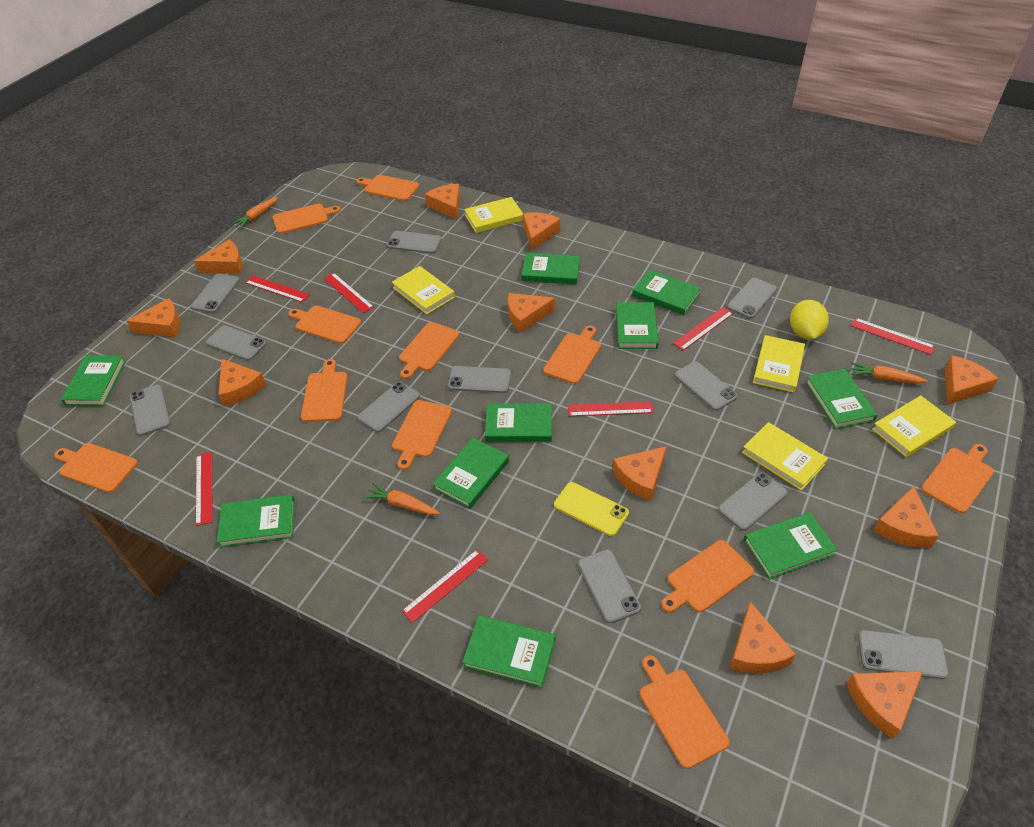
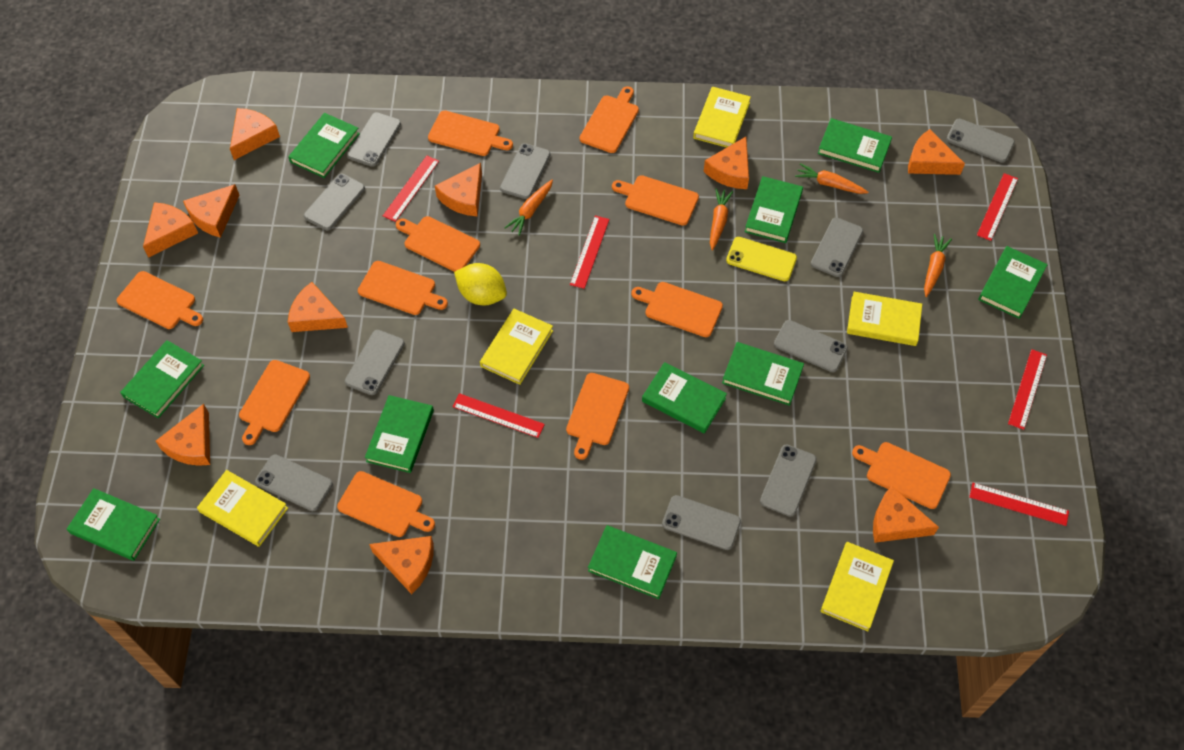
grey phone: 11 -> 10
orange carrot: 3 -> 4
orange cheese: 11 -> 10
red ruler: 7 -> 6

